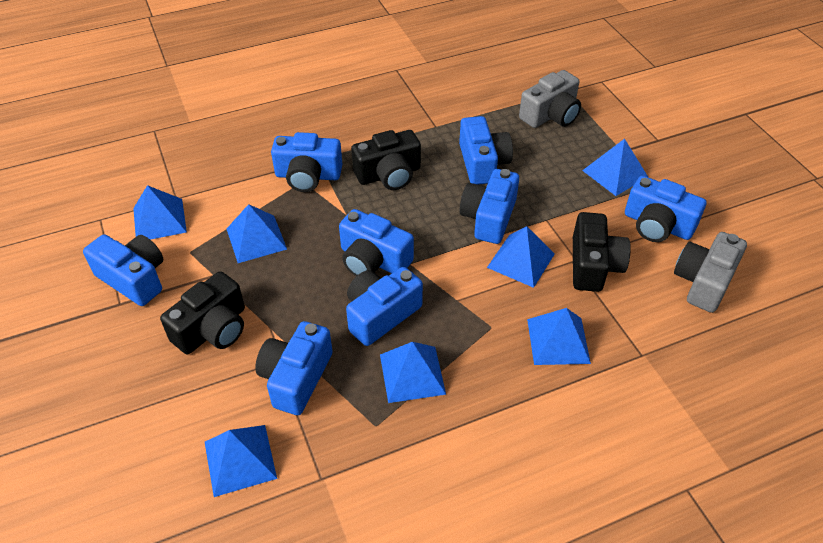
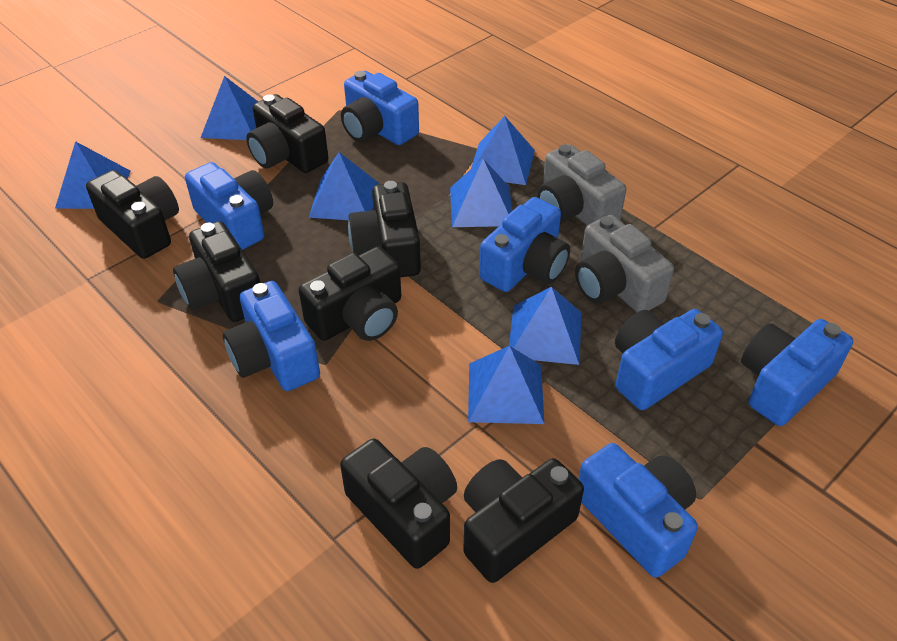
black camera: 3 -> 7
blue camera: 8 -> 7

